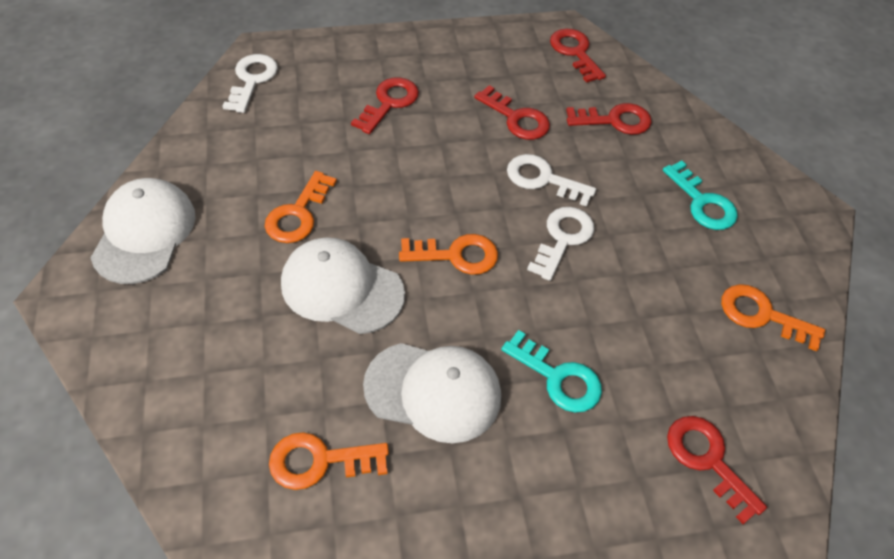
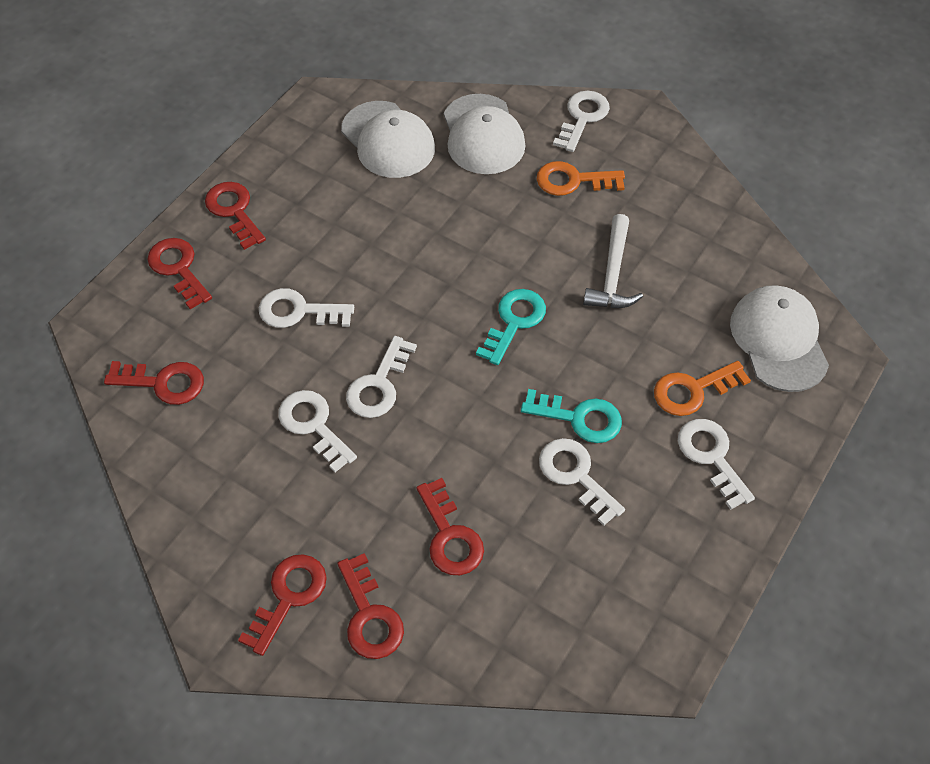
orange key: 4 -> 2
red key: 5 -> 6
white hammer: 0 -> 1
white key: 3 -> 6

